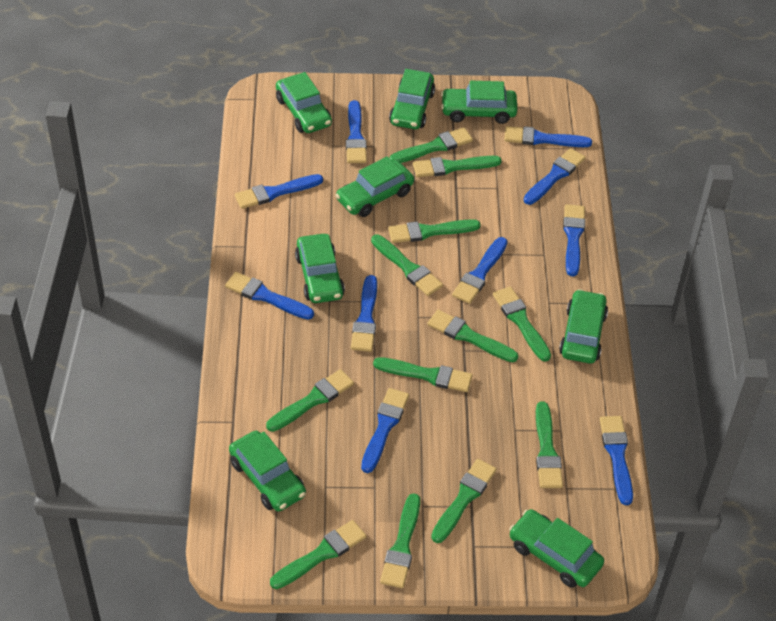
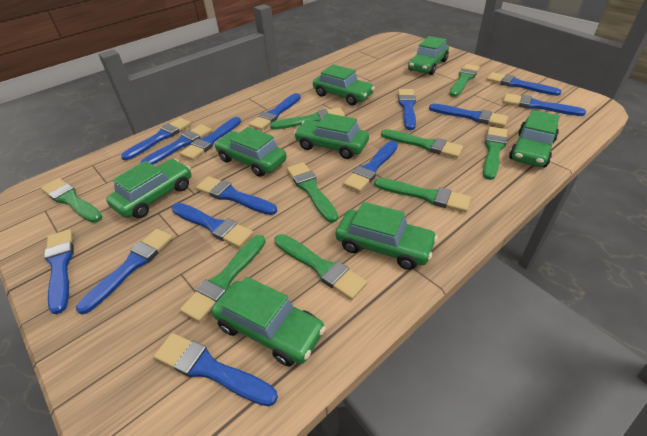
blue brush: 10 -> 14
green brush: 12 -> 9

